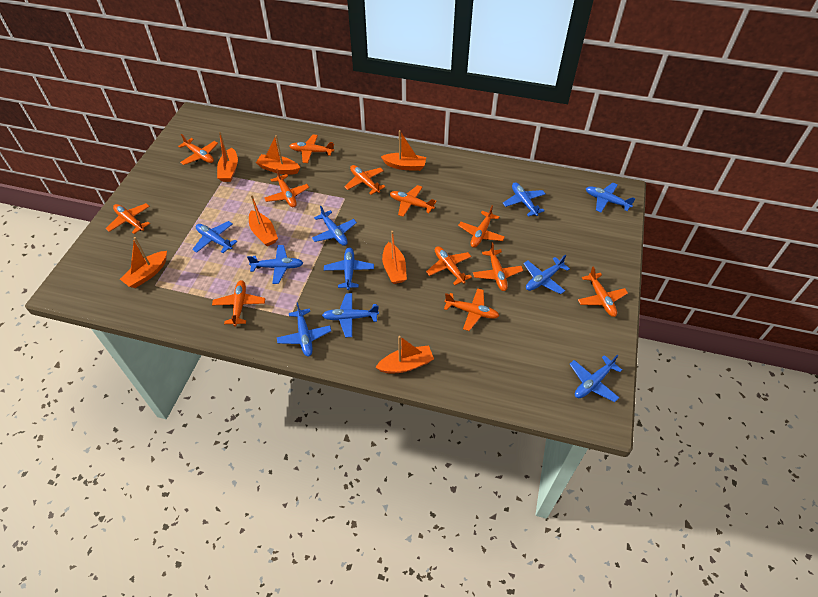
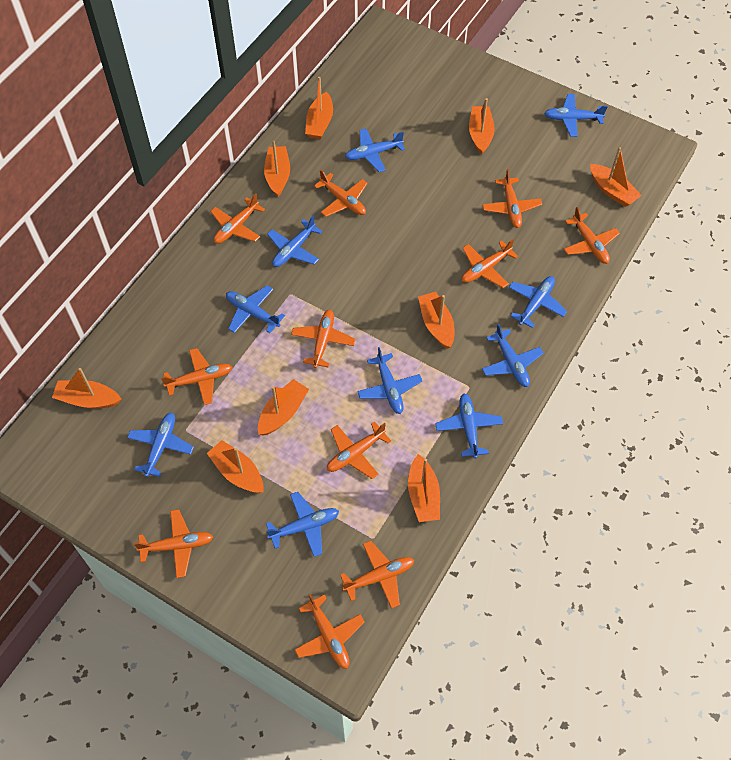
orange boat: 7 -> 9
orange plane: 12 -> 11

